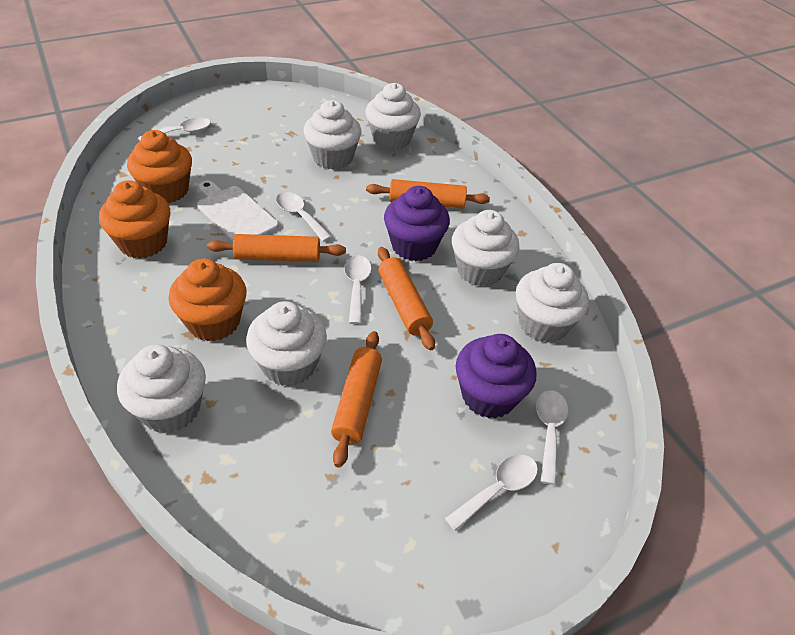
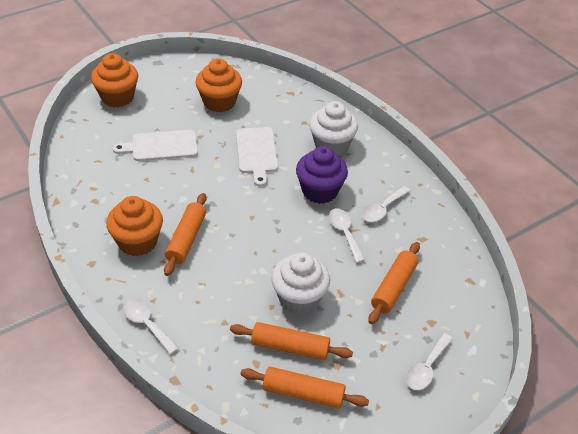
purple cupcake: 2 -> 1
white cupcake: 6 -> 2
white cutting board: 1 -> 2
white spoon: 5 -> 4

